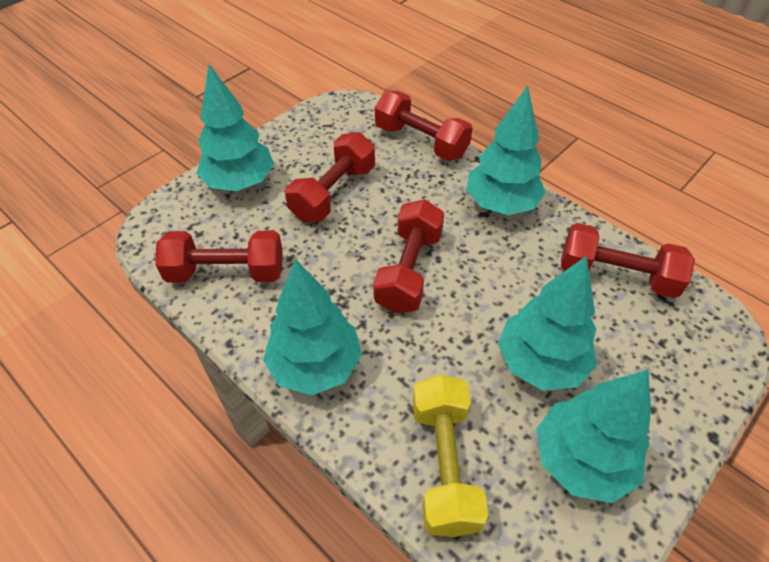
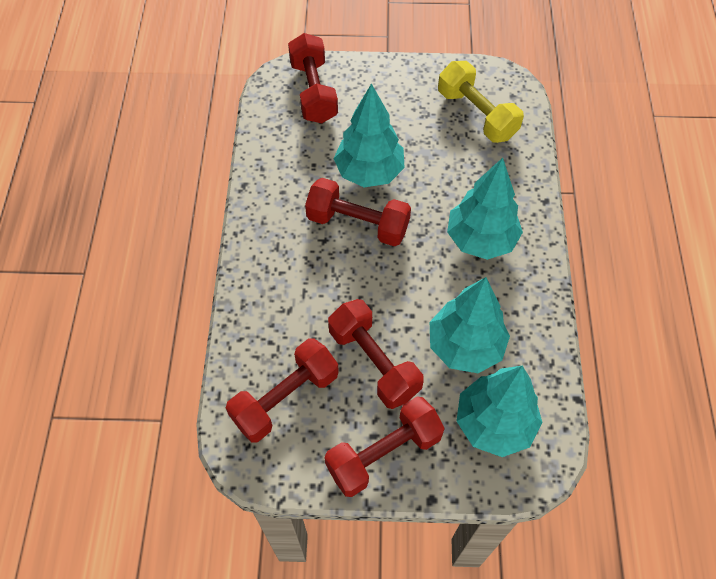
turquoise tree: 5 -> 4

